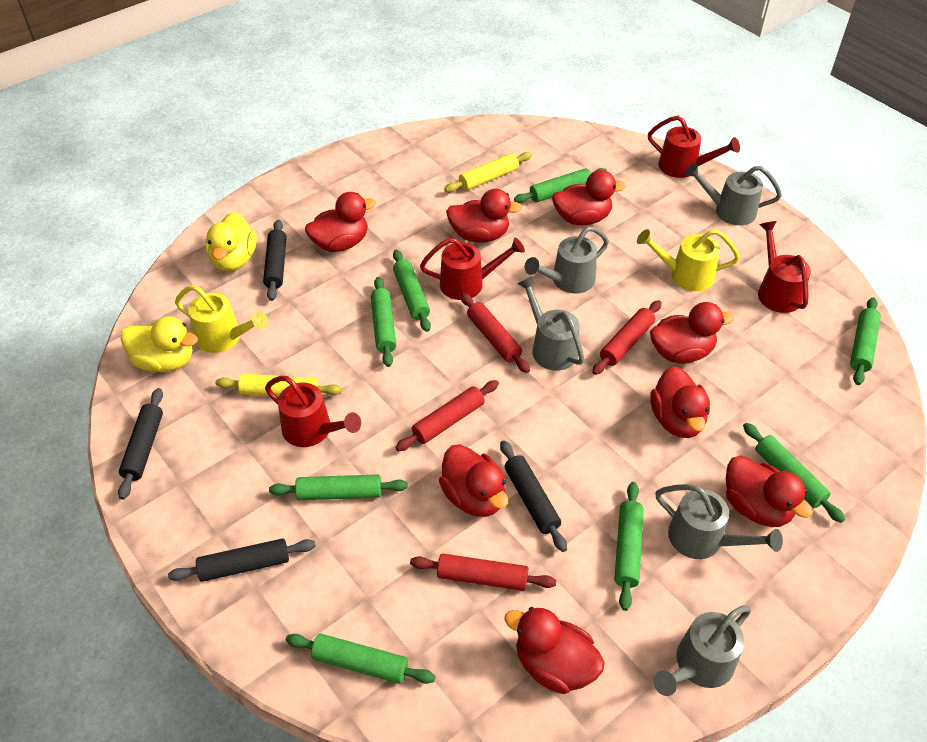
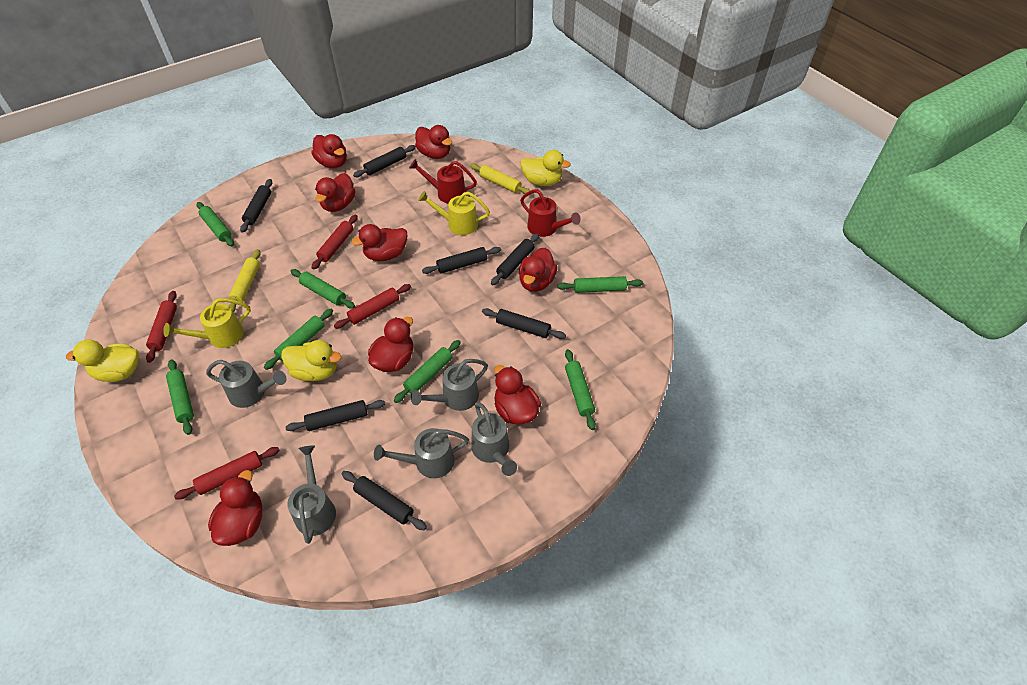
black rolling pin: 4 -> 7
green rolling pin: 8 -> 7
red watering can: 4 -> 2
yellow duck: 2 -> 3

